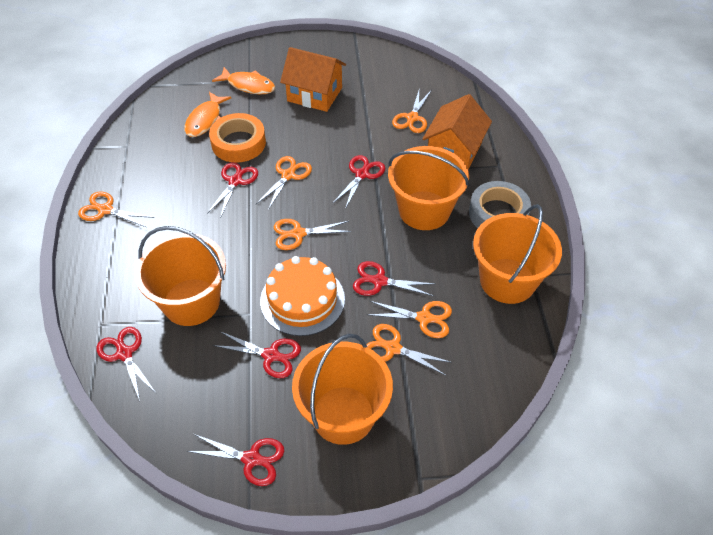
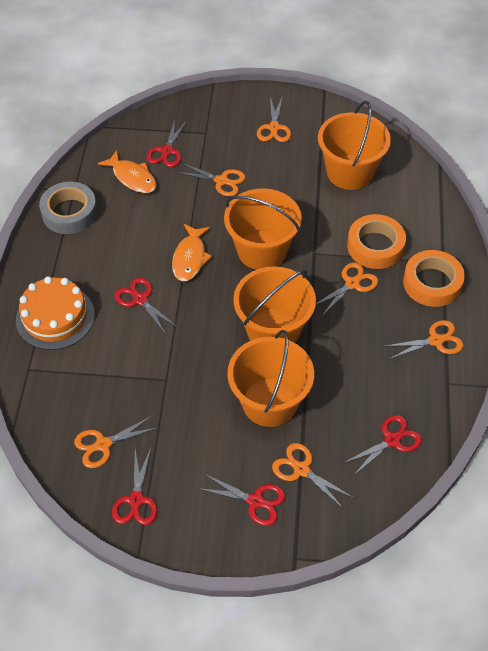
orange house: 2 -> 0
orange tape: 1 -> 2
red scissors: 6 -> 5

